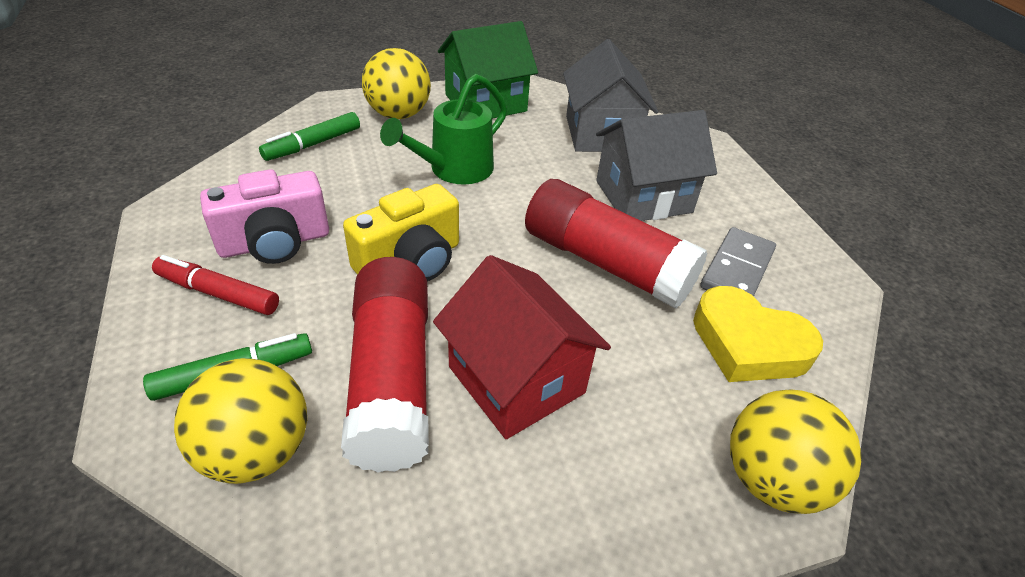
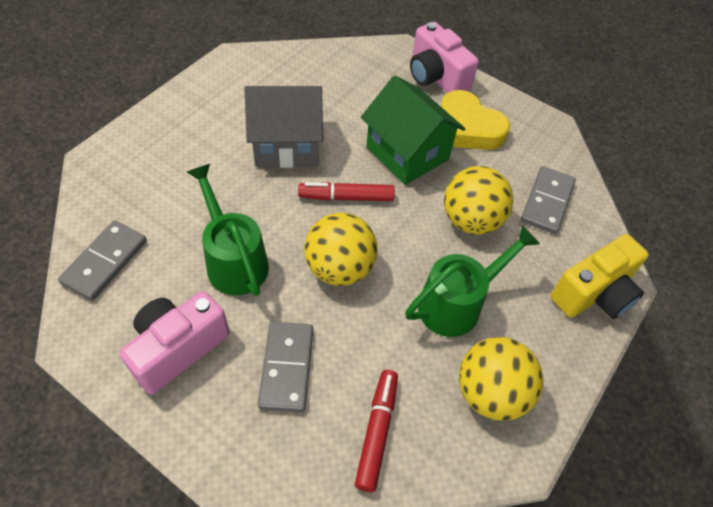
green marker: 2 -> 0
green watering can: 1 -> 2
grey domino: 1 -> 3
grey house: 2 -> 1
pink camera: 1 -> 2
red glue stick: 2 -> 0
red house: 1 -> 0
red marker: 1 -> 2

